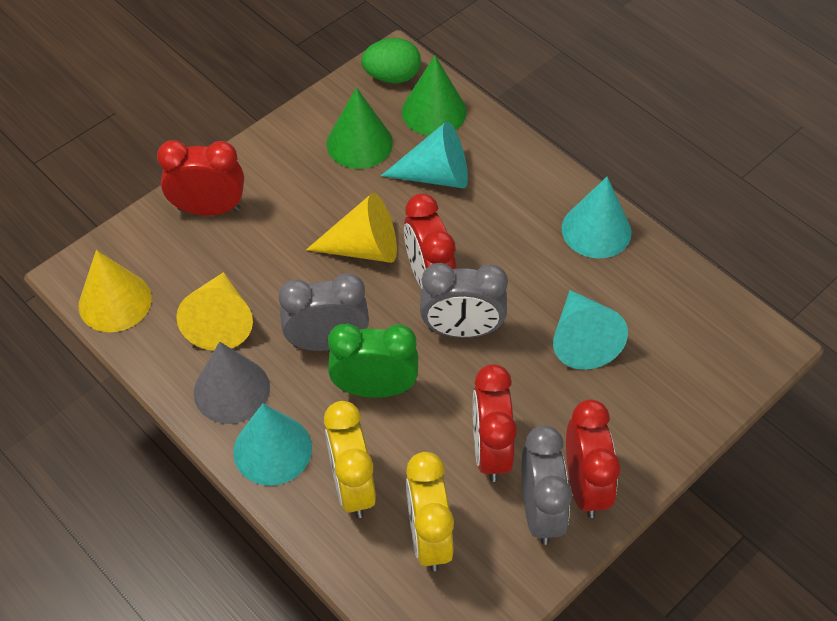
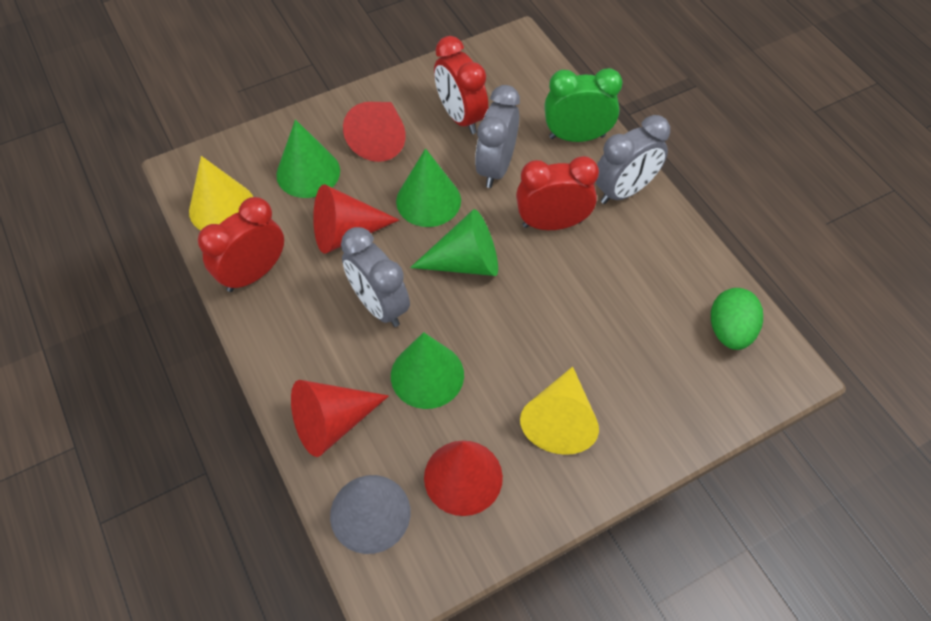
green cone: 2 -> 4
red clock: 4 -> 3
red cone: 0 -> 4
turquoise cone: 4 -> 0
yellow clock: 2 -> 0
yellow cone: 3 -> 2

